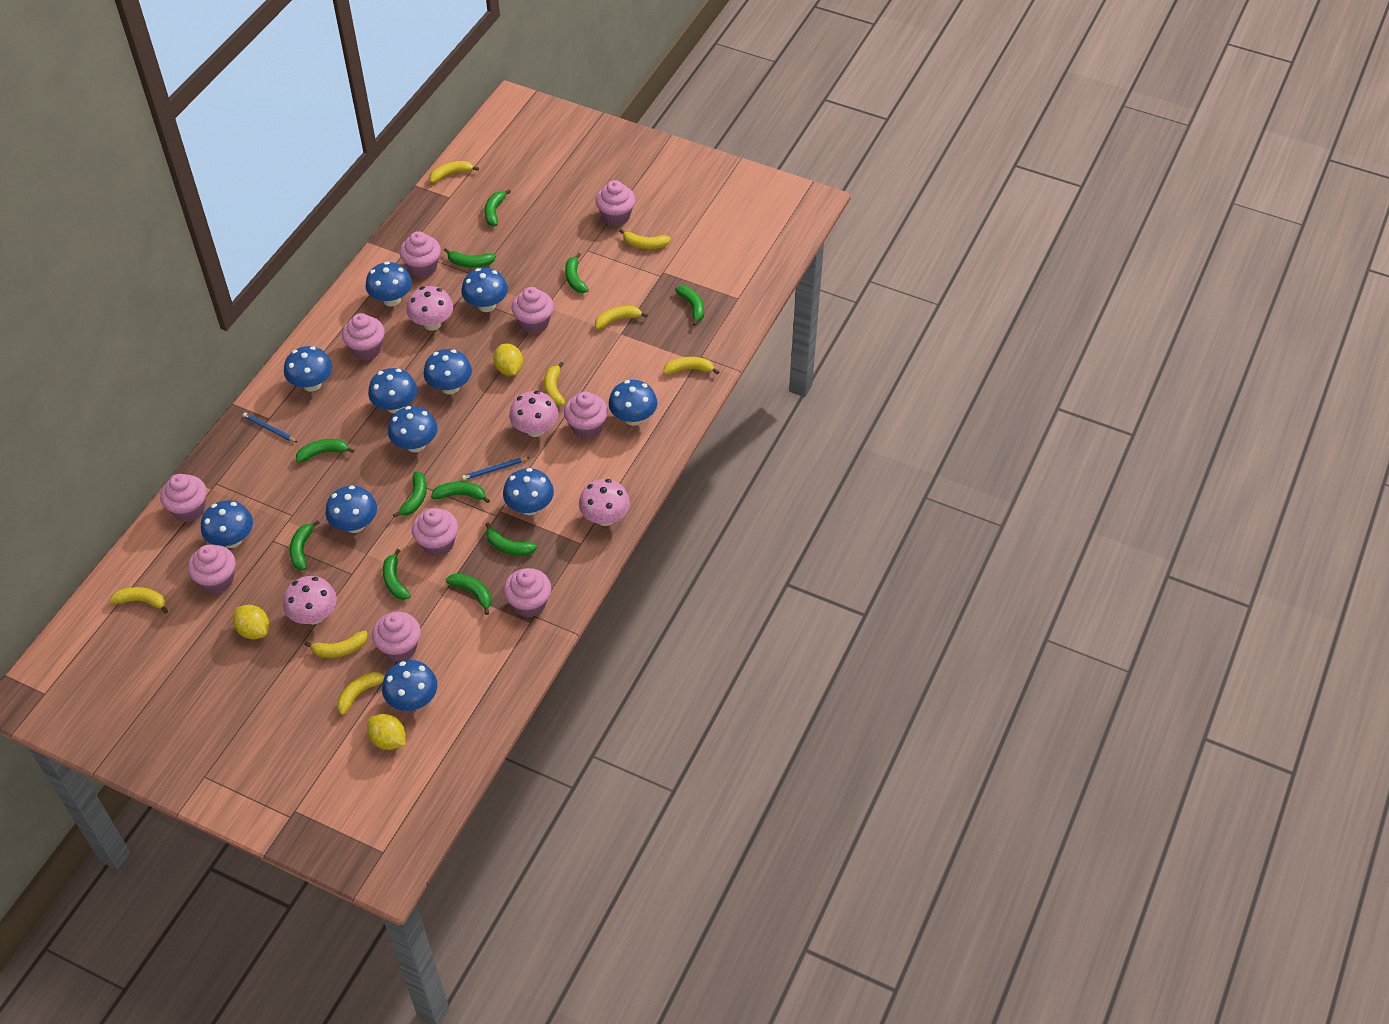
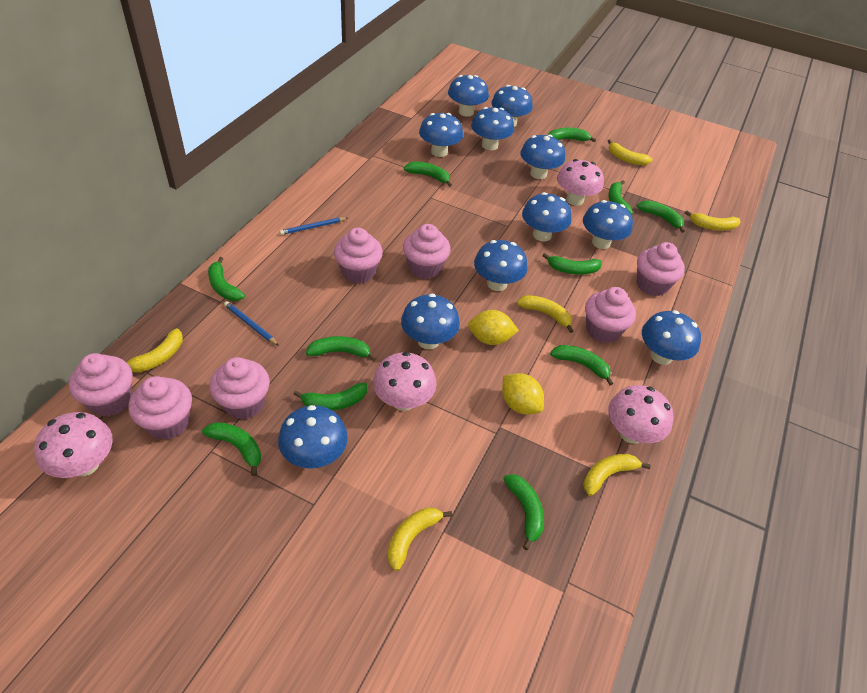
pink cupcake: 10 -> 7
yellow banana: 8 -> 6
yellow lemon: 3 -> 2

